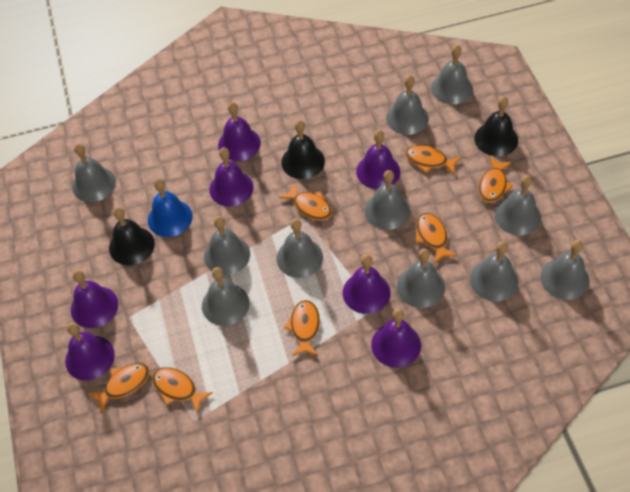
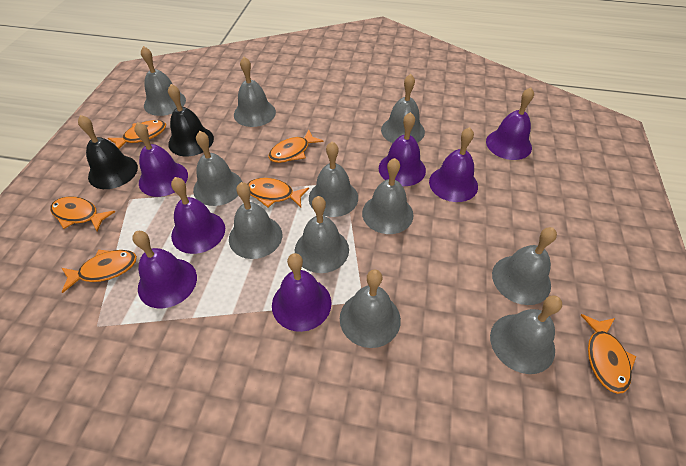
black bell: 3 -> 2
blue bell: 1 -> 0
orange fish: 7 -> 6

